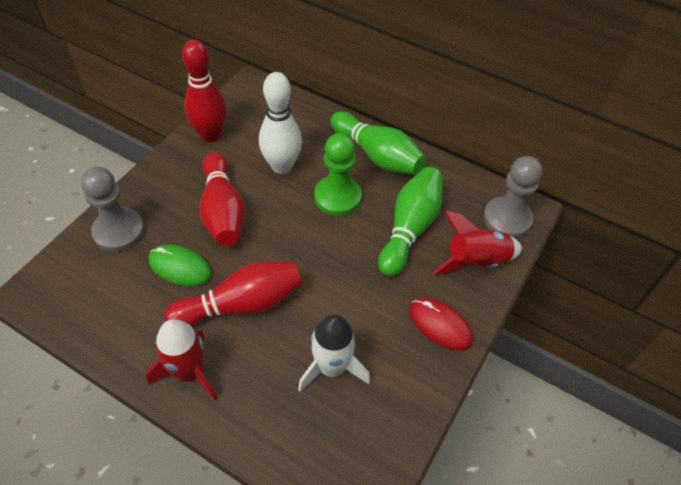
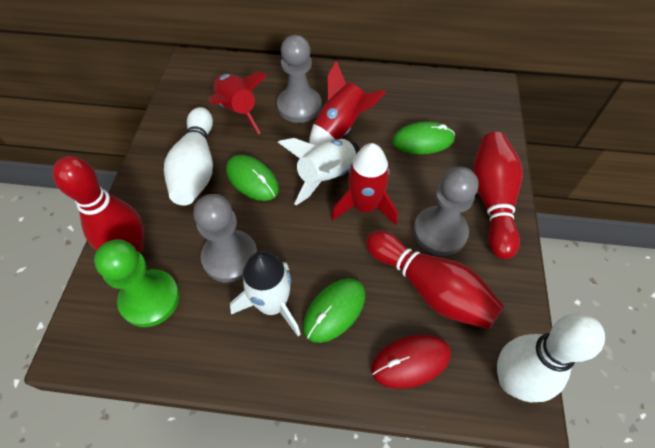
green bowling pin: 2 -> 0
green mouse: 1 -> 3
grey pawn: 2 -> 3
red rocket: 2 -> 3
white bowling pin: 1 -> 2
white rocket: 1 -> 2

